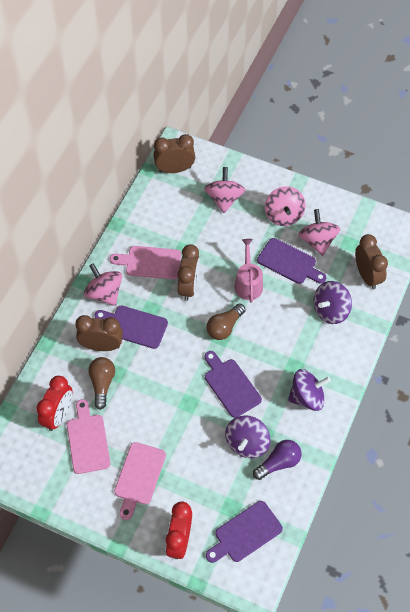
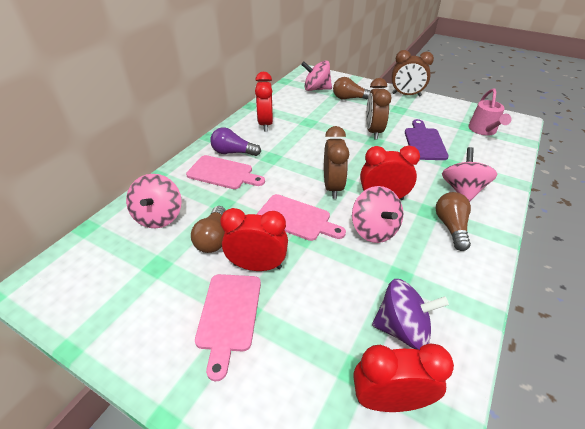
brown clock: 4 -> 3
brown light bulb: 2 -> 3
purple cutting board: 4 -> 1
purple spinning top: 3 -> 1
red clock: 2 -> 4

